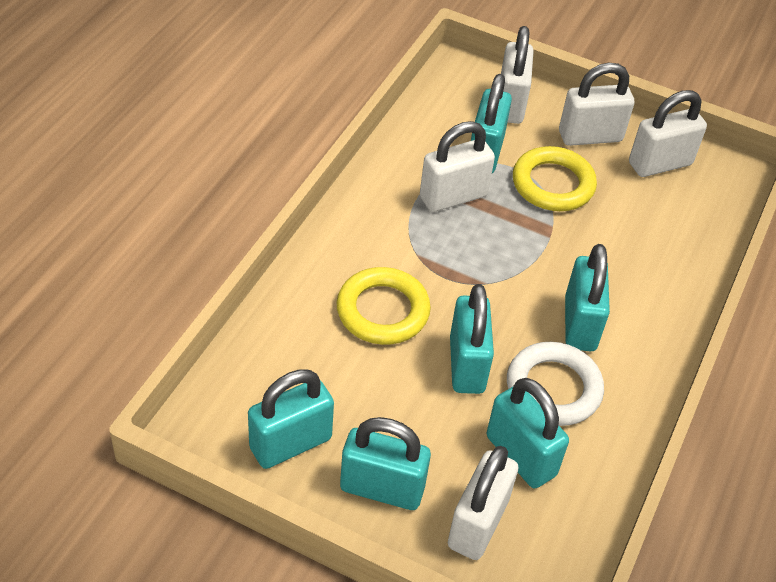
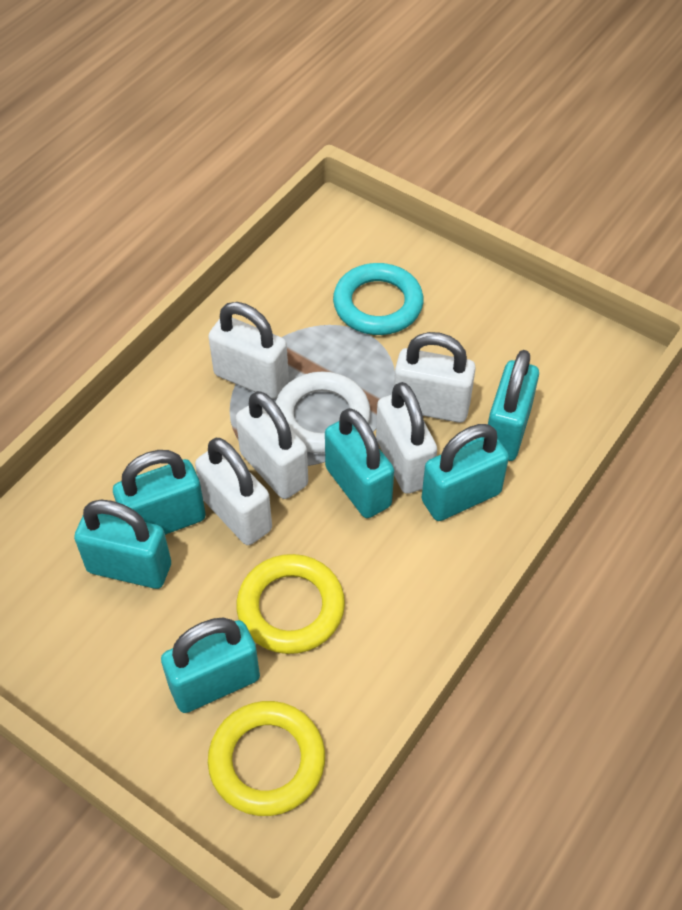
turquoise ring: 0 -> 1

